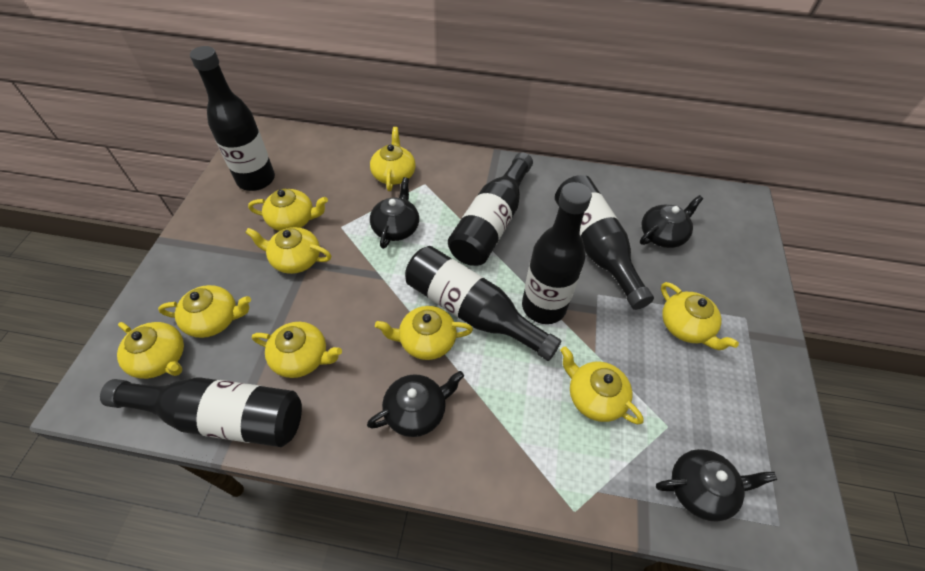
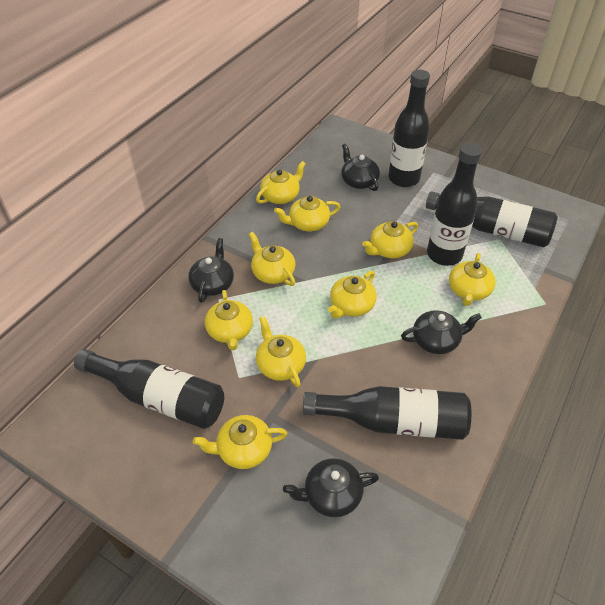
black bottle: 6 -> 5

